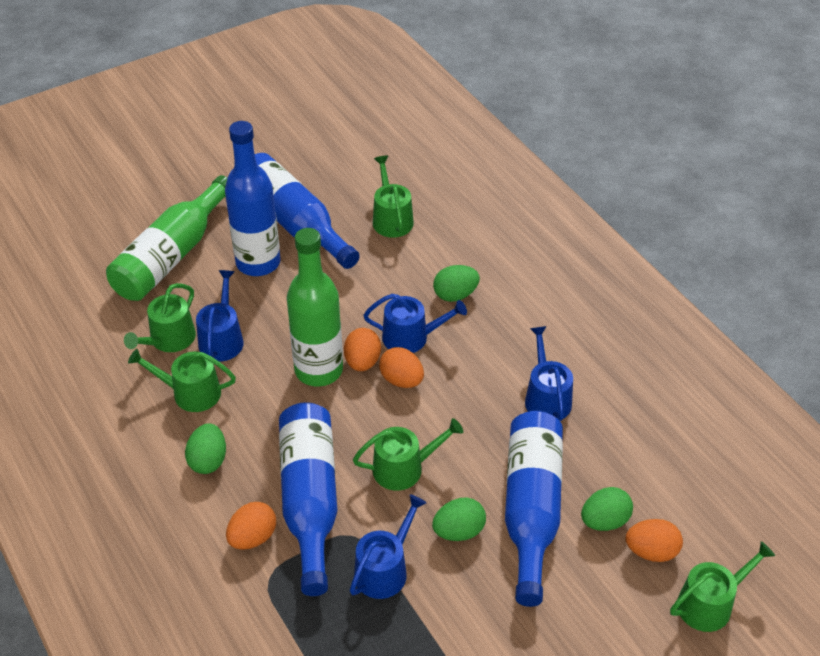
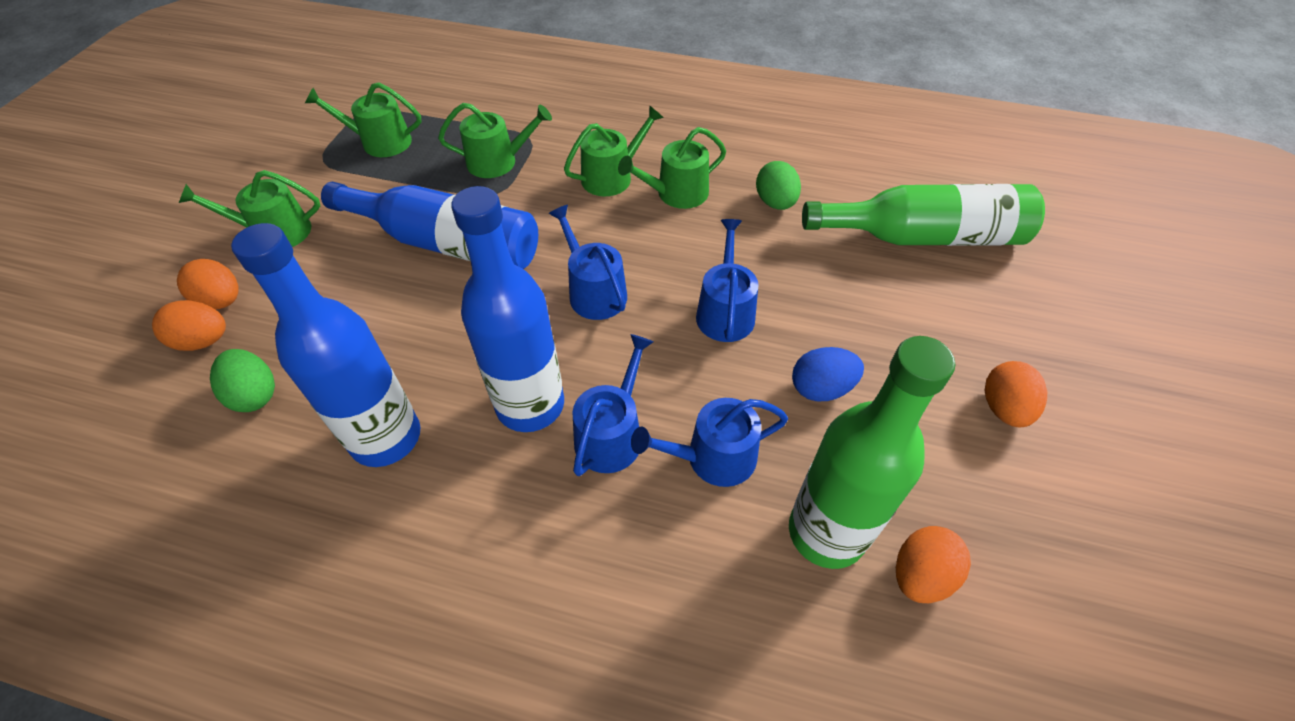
blue bottle: 4 -> 3
blue egg: 0 -> 1
green egg: 4 -> 2

